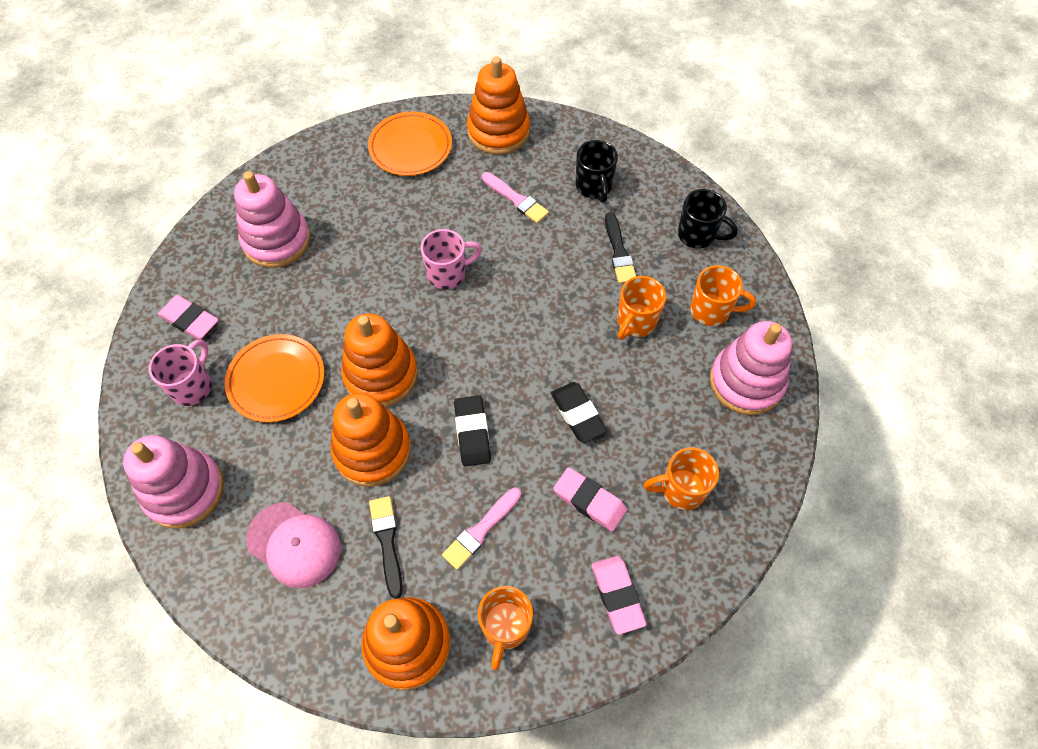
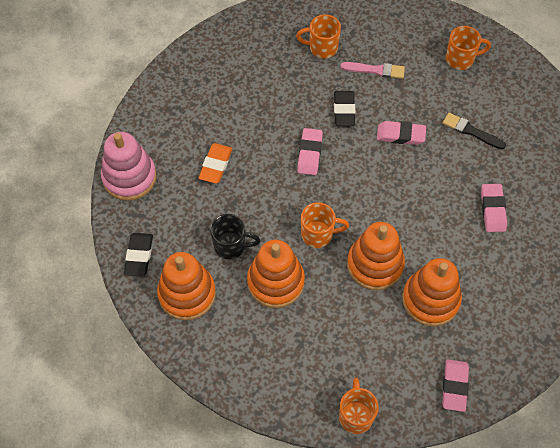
black brush: 2 -> 1
black mug: 2 -> 1
orange eraser: 0 -> 1
orange plate: 2 -> 0
pink brush: 2 -> 1
pink cap: 1 -> 0
pink eraser: 3 -> 4
pink mug: 2 -> 0
pink stacking toy: 3 -> 1

